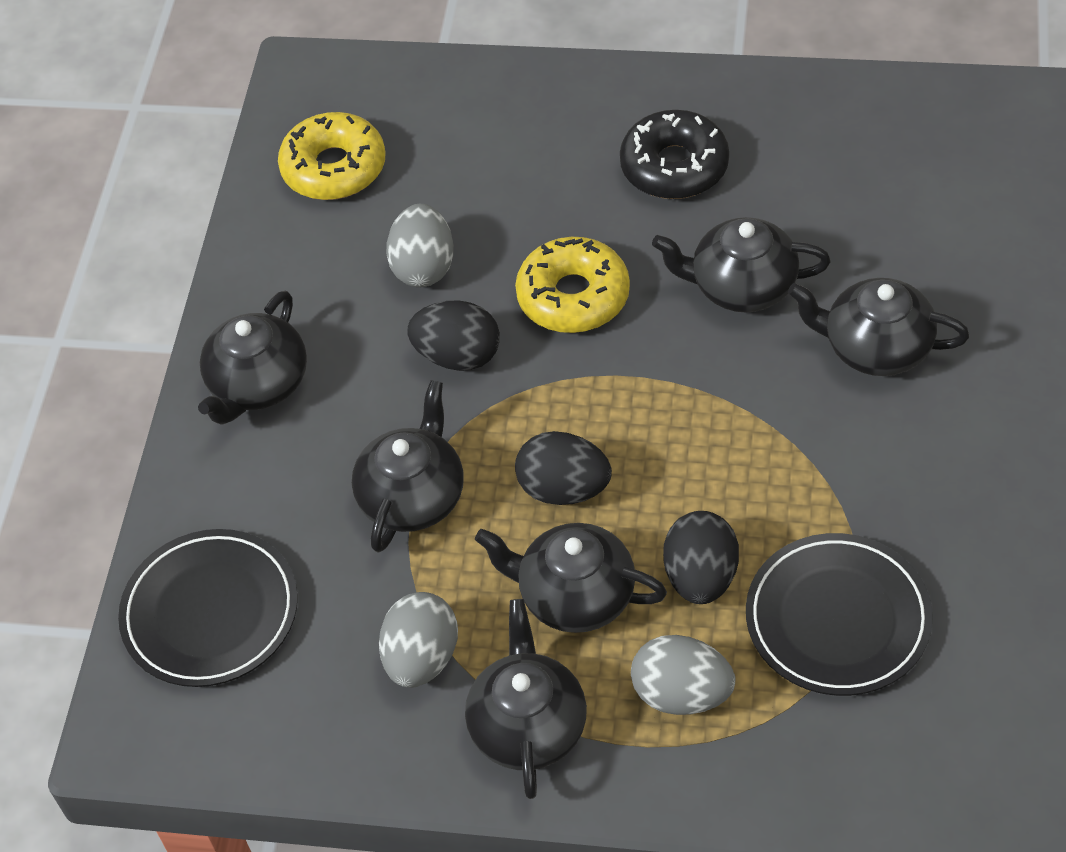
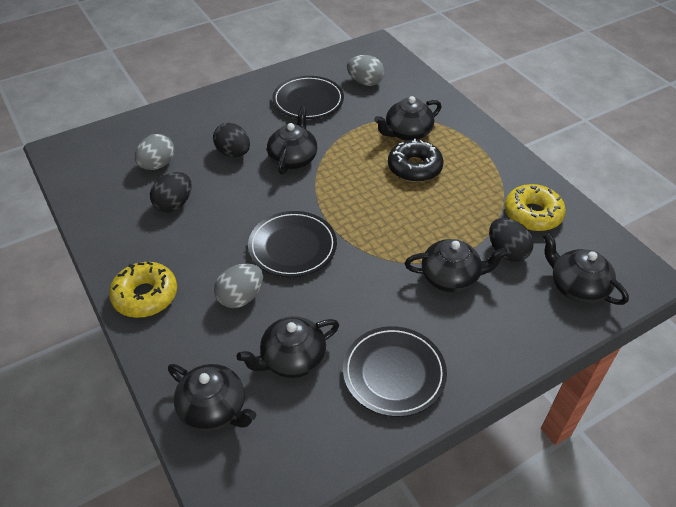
black plate: 2 -> 3

